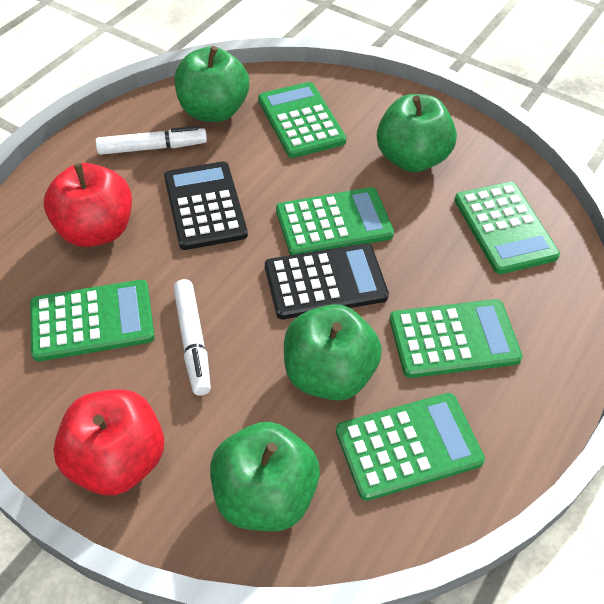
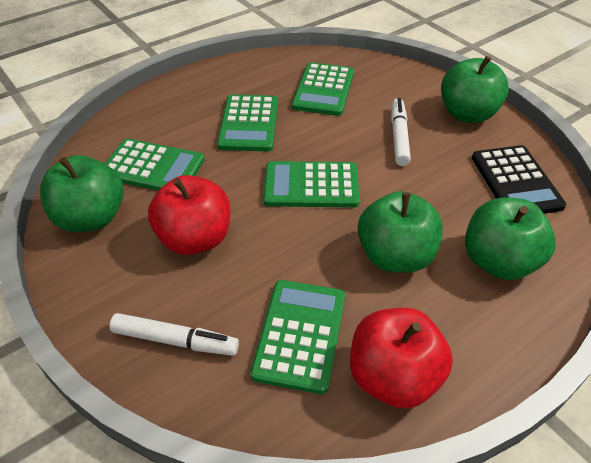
black calculator: 2 -> 1
green calculator: 6 -> 5

